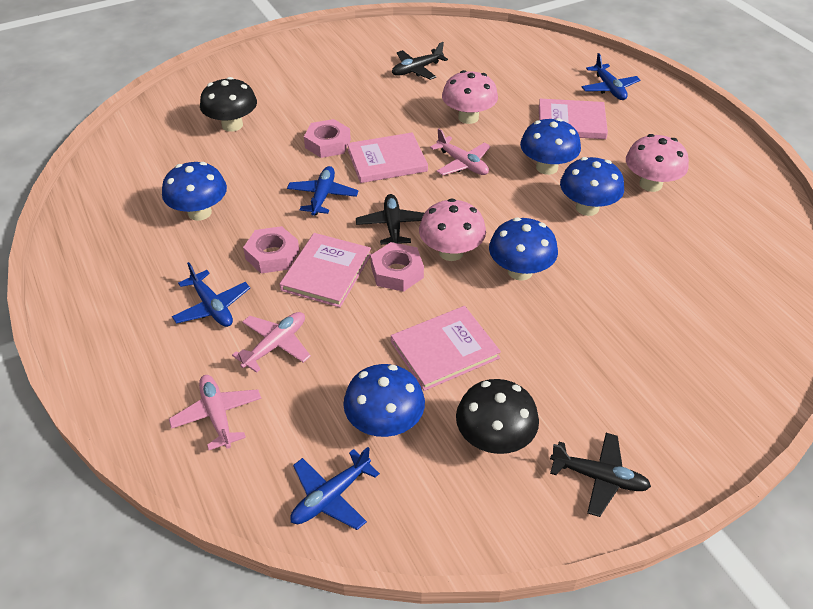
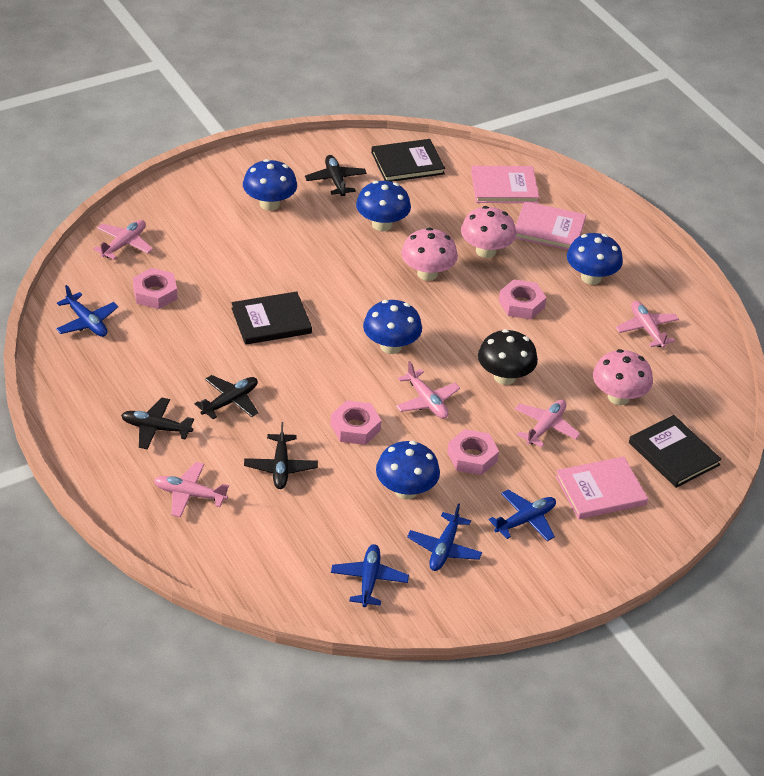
black book: 0 -> 3
black mushroom: 2 -> 1
black plane: 3 -> 4
pink book: 4 -> 3
pink nut: 3 -> 4
pink plane: 3 -> 5

